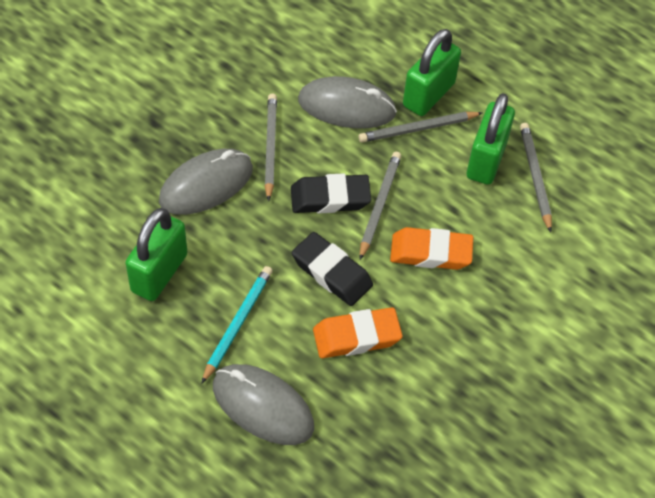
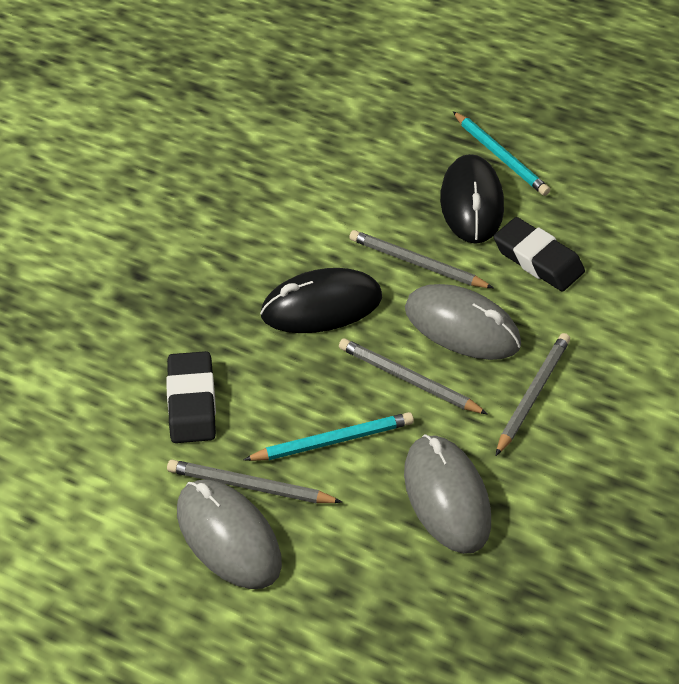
black mouse: 0 -> 2
green padlock: 3 -> 0
orange eraser: 2 -> 0
turquoise pencil: 1 -> 2

